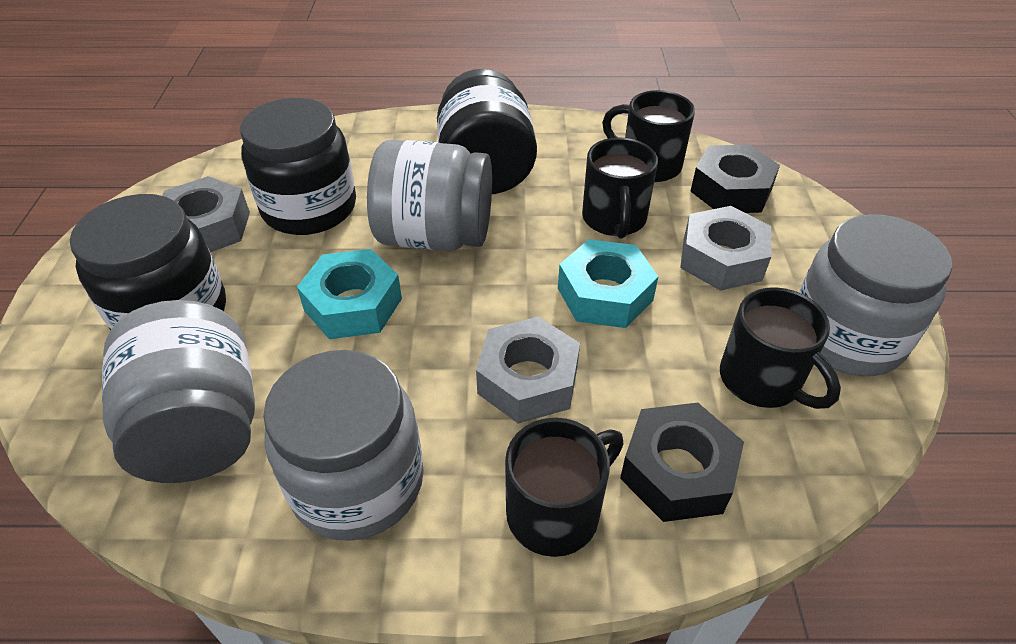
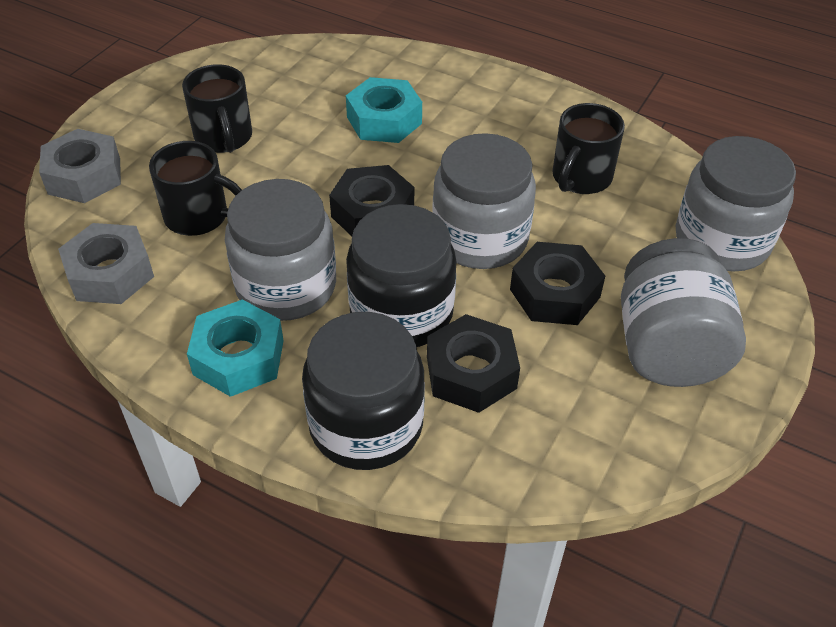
black jar: 3 -> 2
black mug: 4 -> 3
black nut: 2 -> 3
grey nut: 3 -> 2

